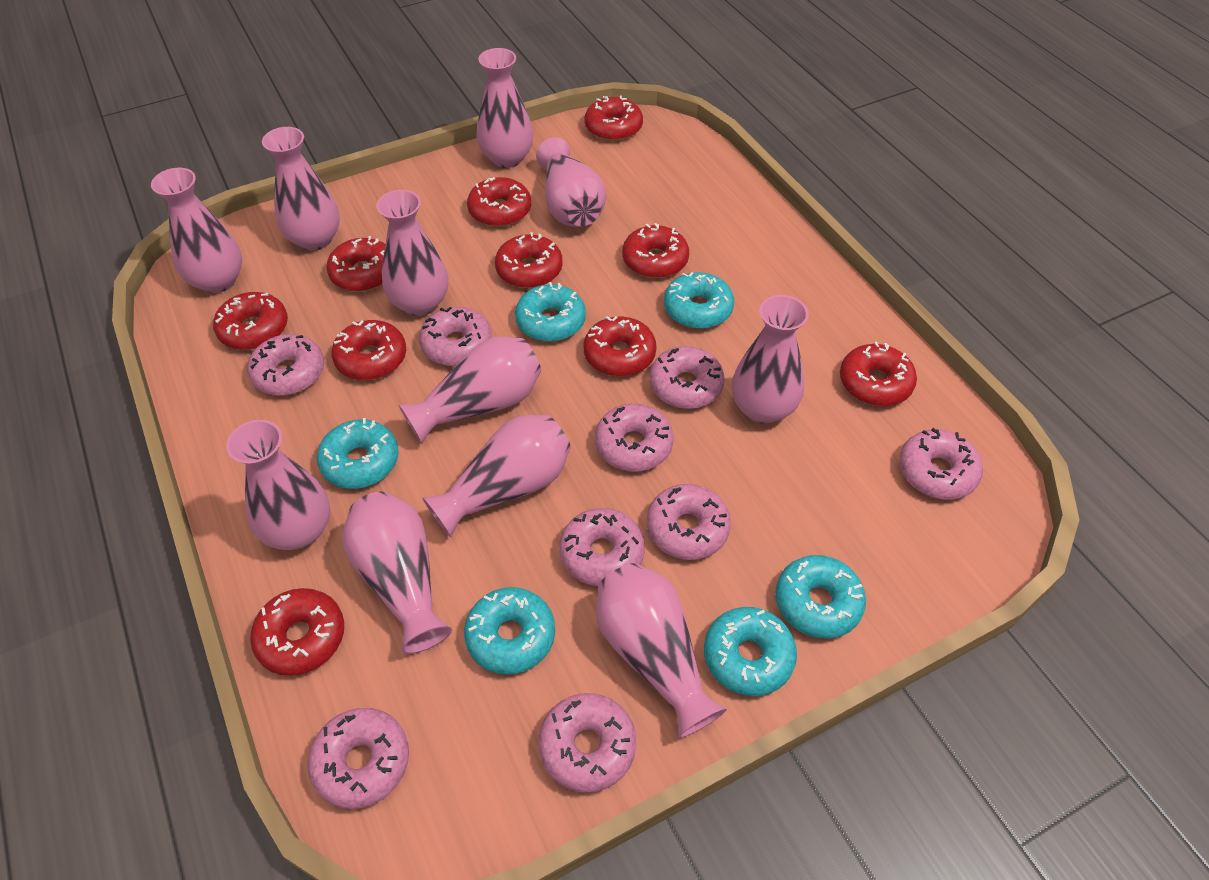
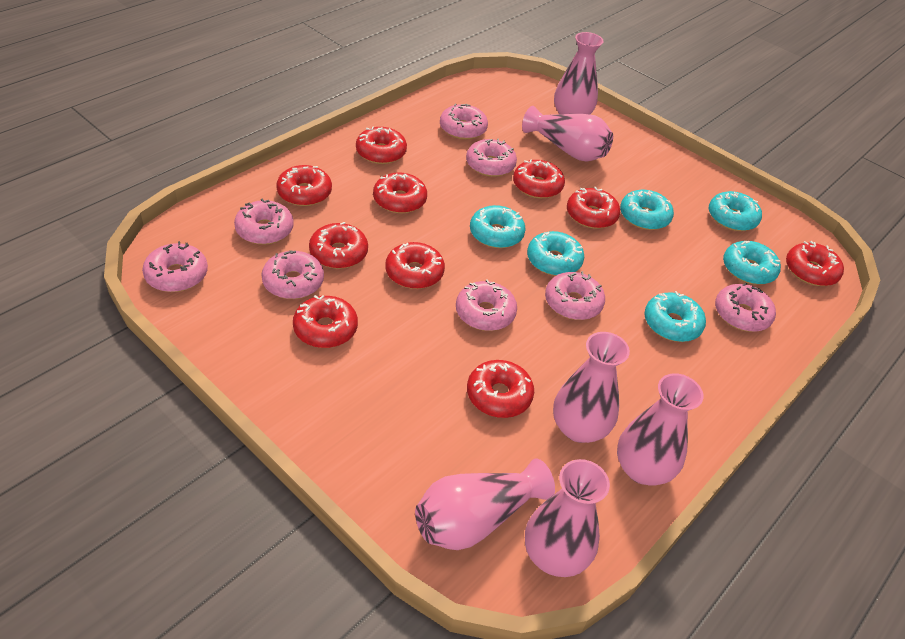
pink donut: 9 -> 8
pink vase: 11 -> 6

